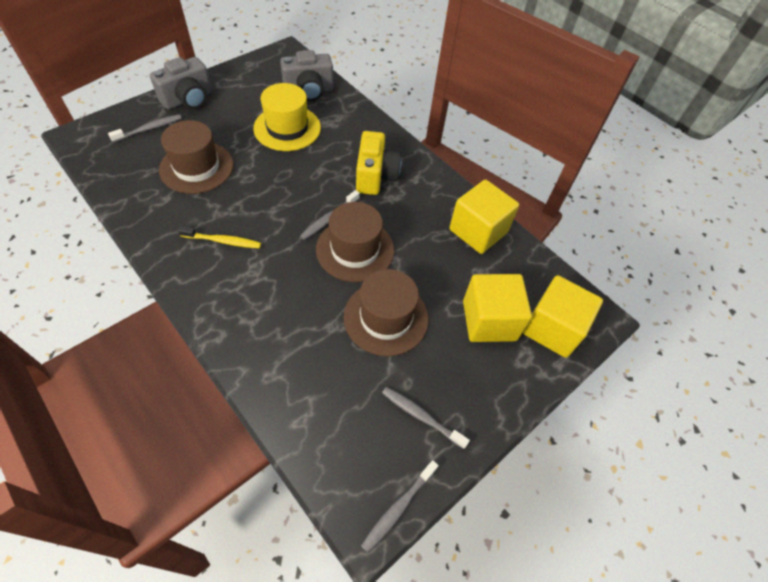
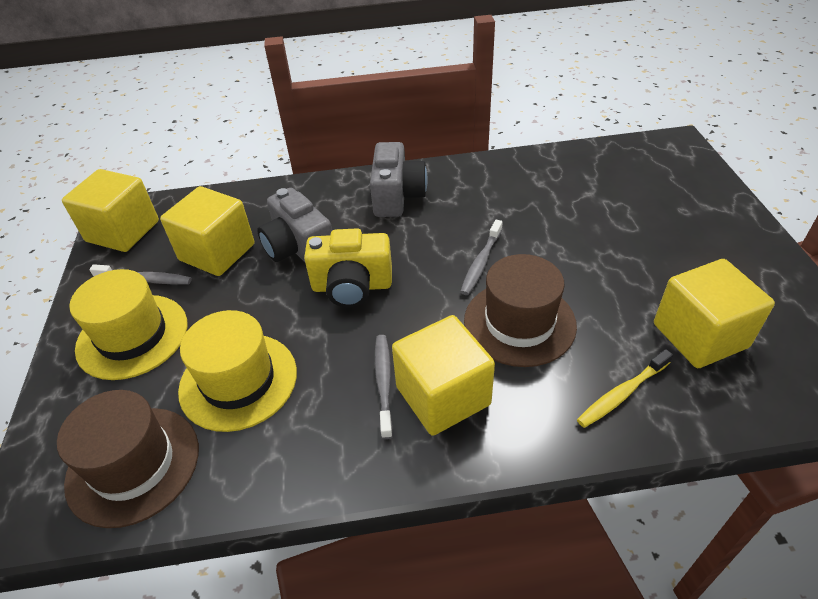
brown hat: 3 -> 2
grey toothbrush: 4 -> 3
yellow cube: 3 -> 4
yellow hat: 1 -> 2

